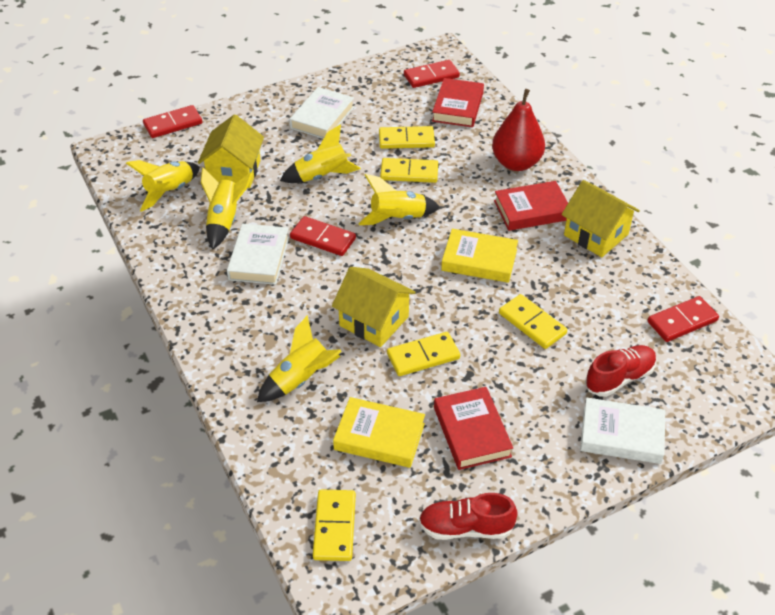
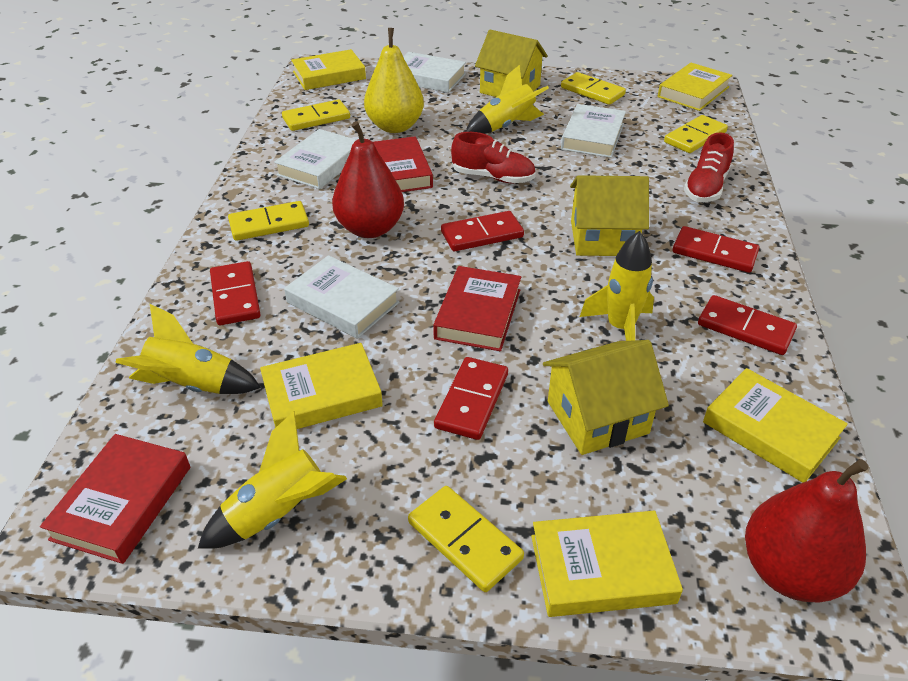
red domino: 4 -> 5
red pear: 1 -> 2
white book: 3 -> 4
yellow book: 2 -> 5
yellow pear: 0 -> 1
yellow rocket: 5 -> 4

